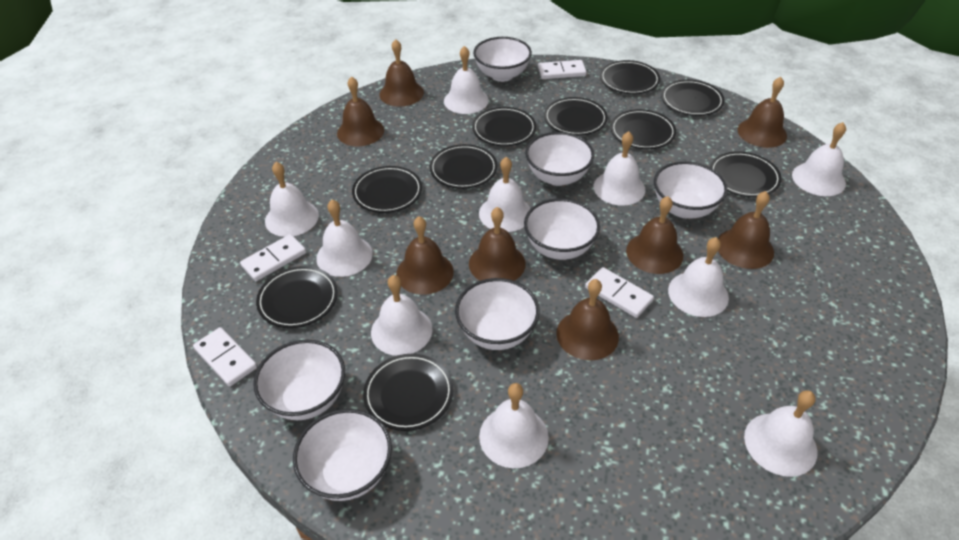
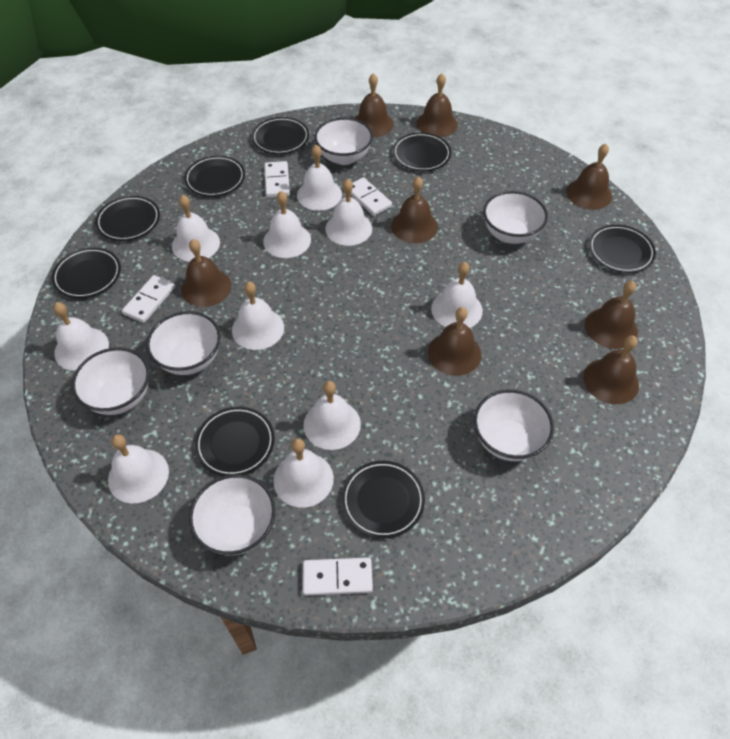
black plate: 10 -> 8
white bowl: 7 -> 6

